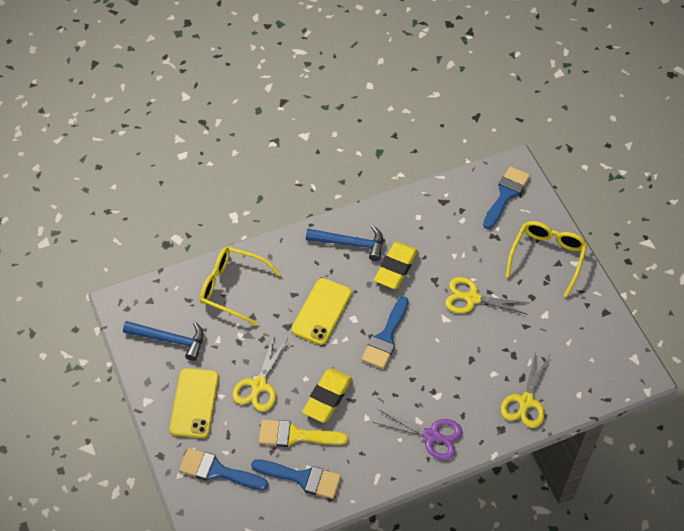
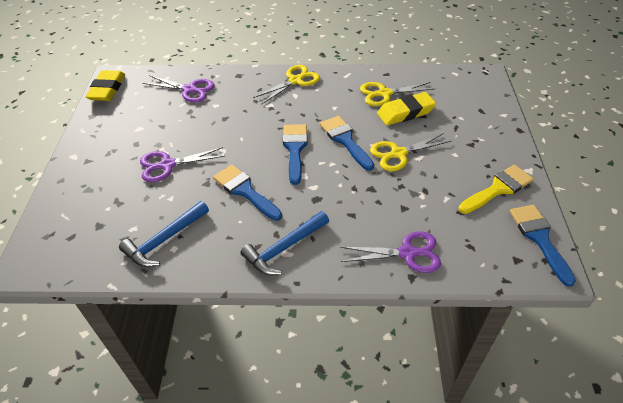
purple scissors: 1 -> 3
yellow glasses: 2 -> 0
yellow phone: 2 -> 0

